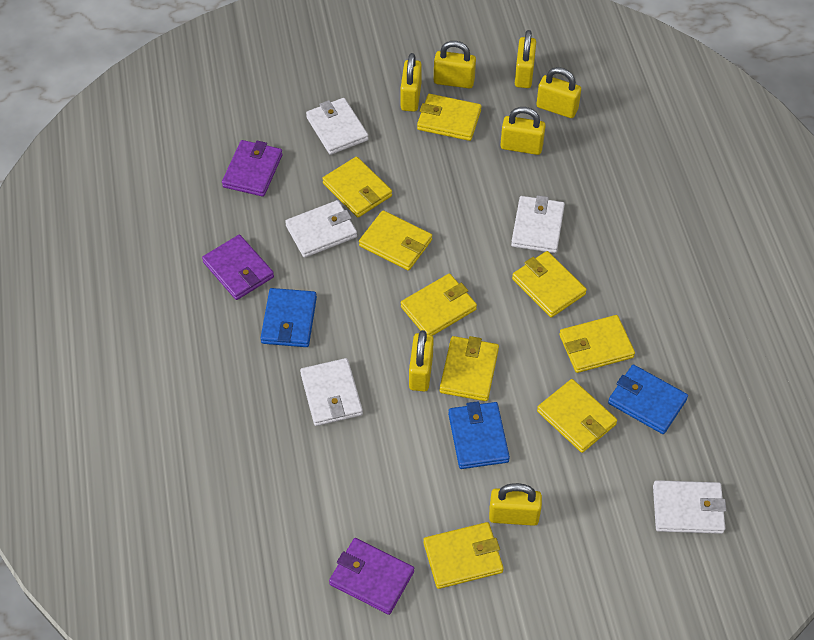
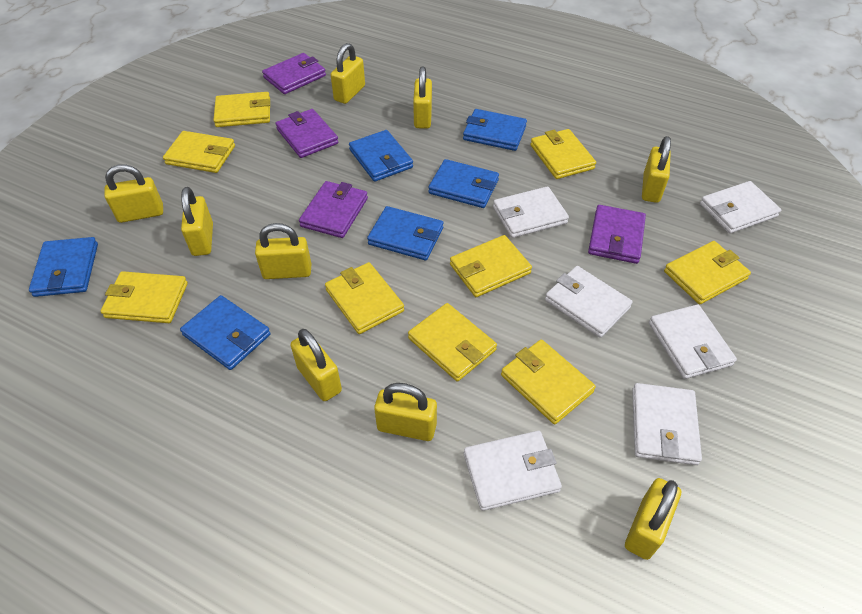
blue wallet: 3 -> 6
purple wallet: 3 -> 4
white wallet: 5 -> 6
yellow padlock: 7 -> 9

